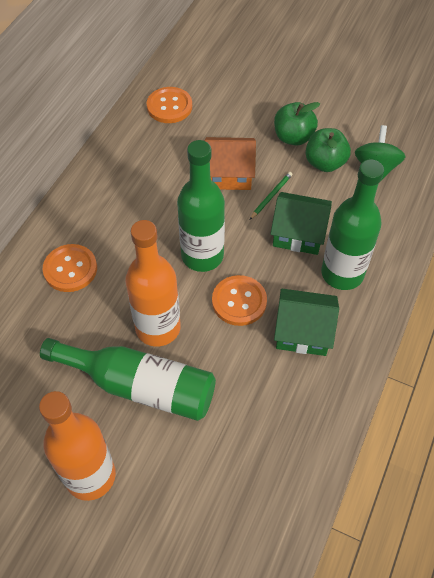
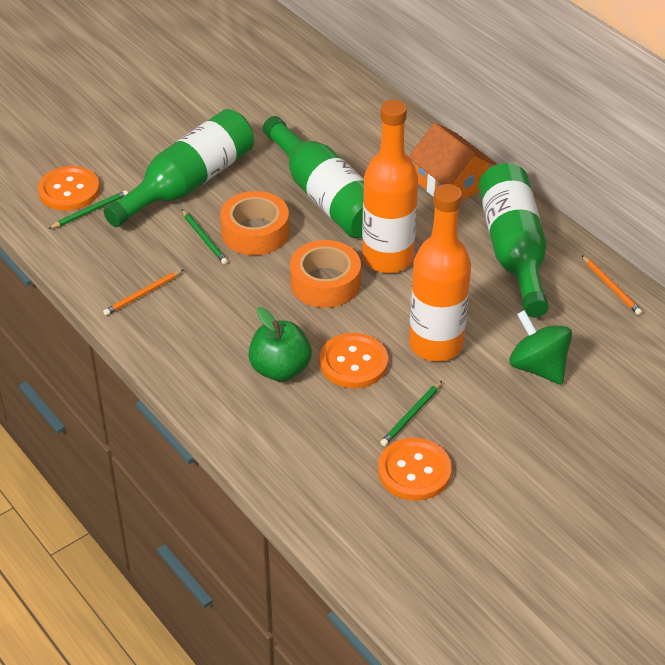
green apple: 2 -> 1
green house: 2 -> 0
green pencil: 1 -> 3
orange pencil: 0 -> 2
orange tape: 0 -> 2

